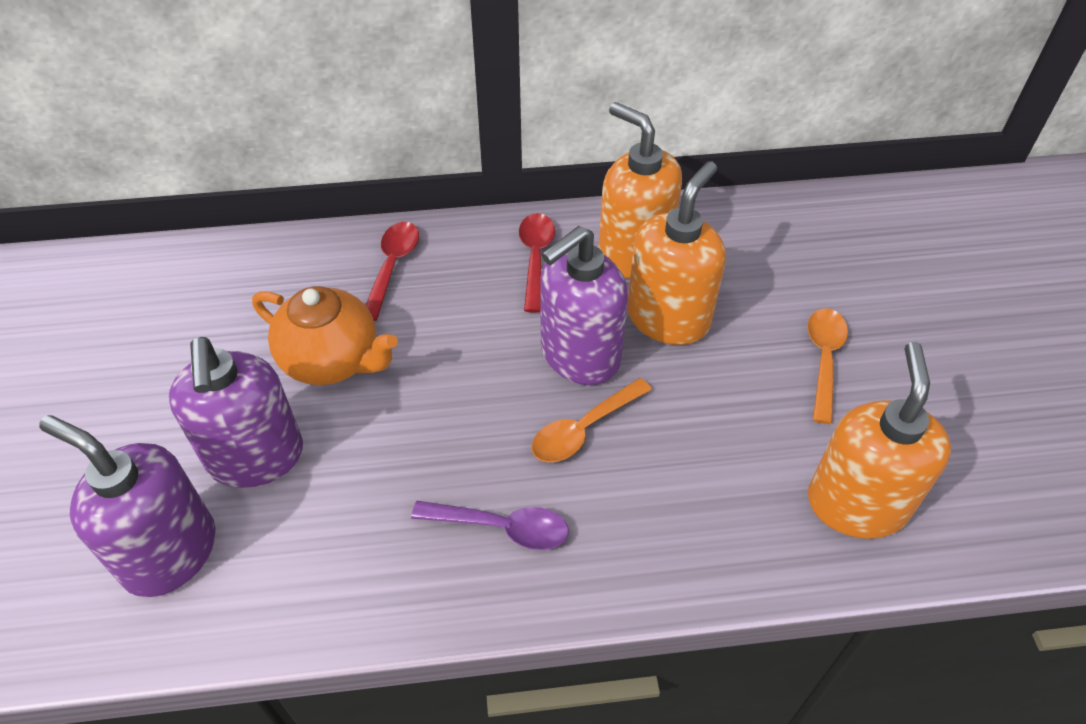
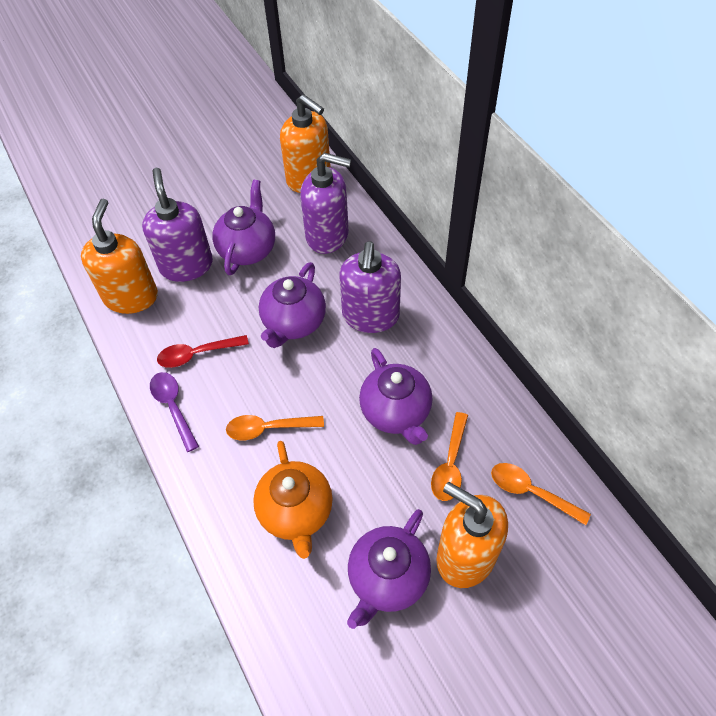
orange spoon: 2 -> 3
purple teapot: 0 -> 4
red spoon: 2 -> 1

